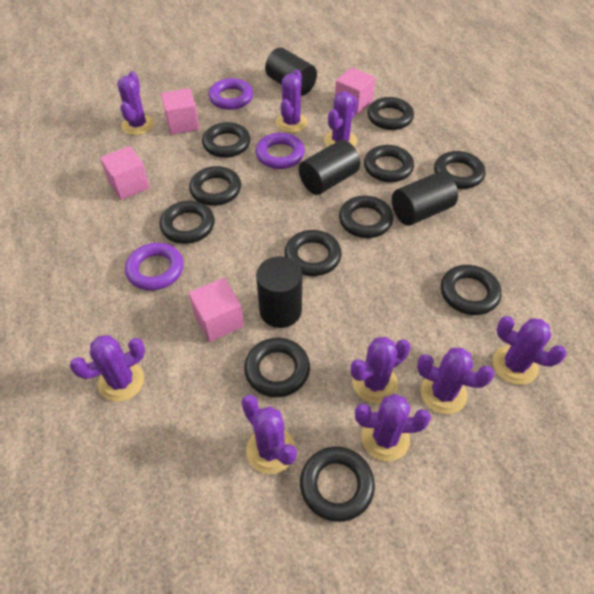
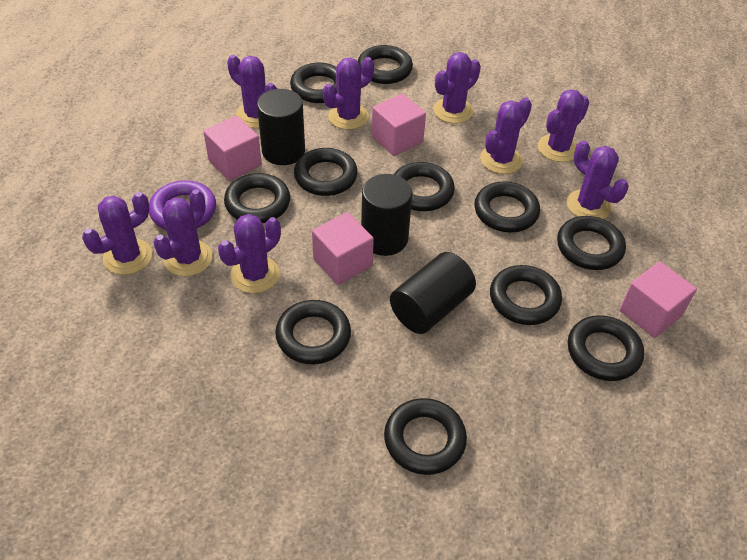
black cylinder: 4 -> 3
purple ring: 3 -> 1

